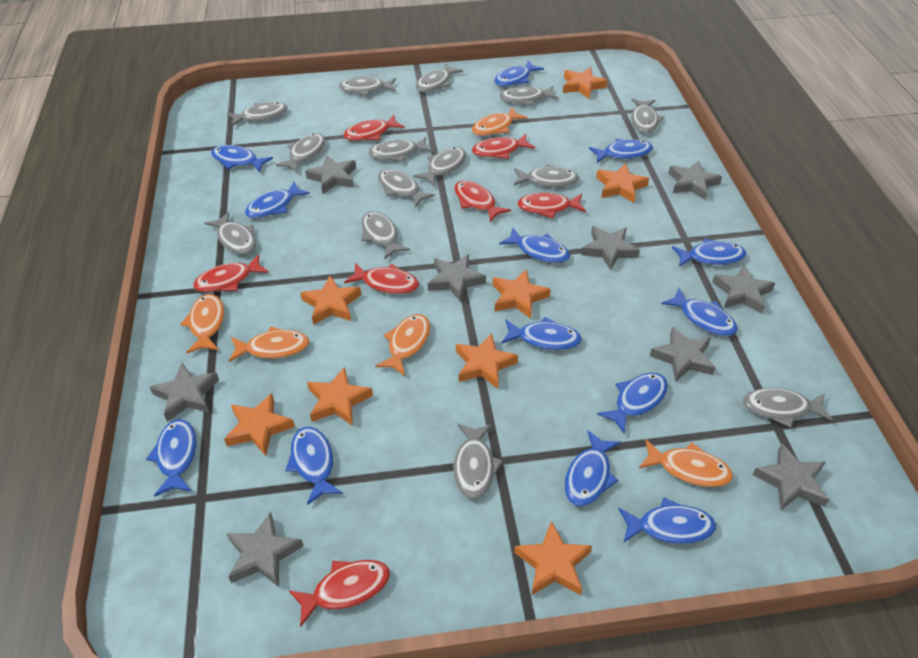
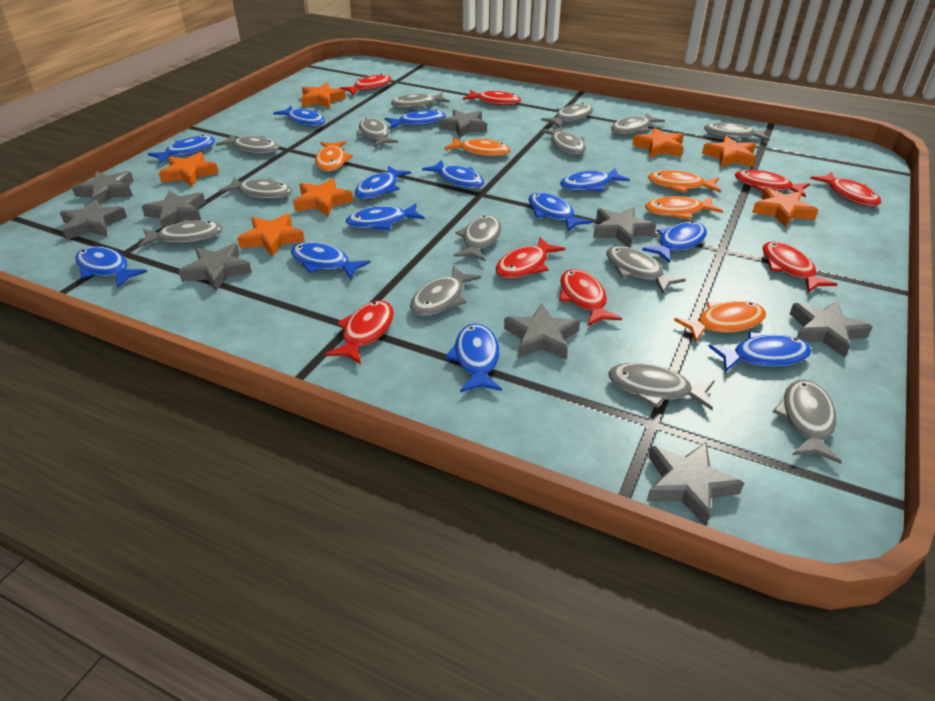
orange star: 8 -> 7
red fish: 7 -> 8

